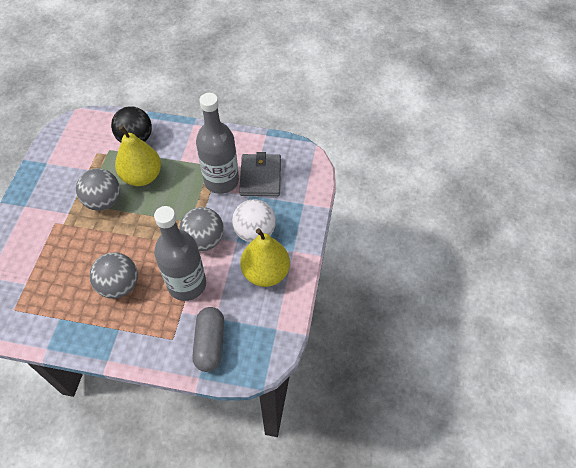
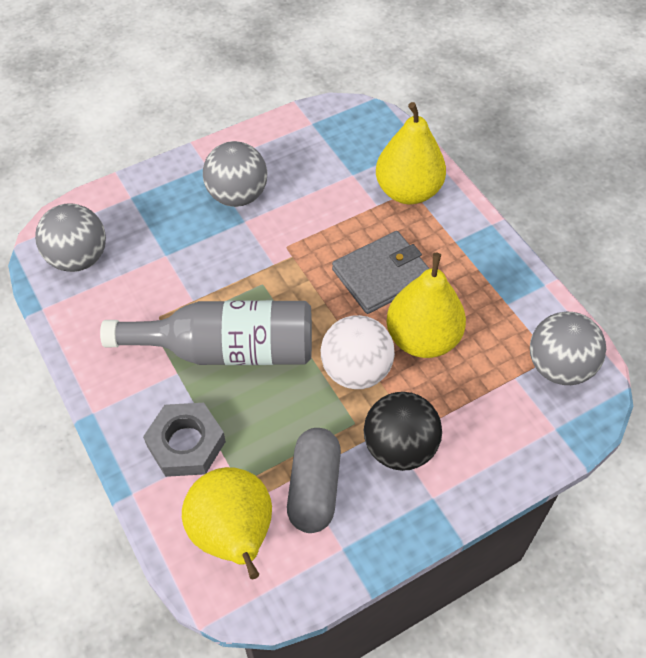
grey bottle: 2 -> 1
grey nut: 0 -> 1
yellow pear: 2 -> 3

